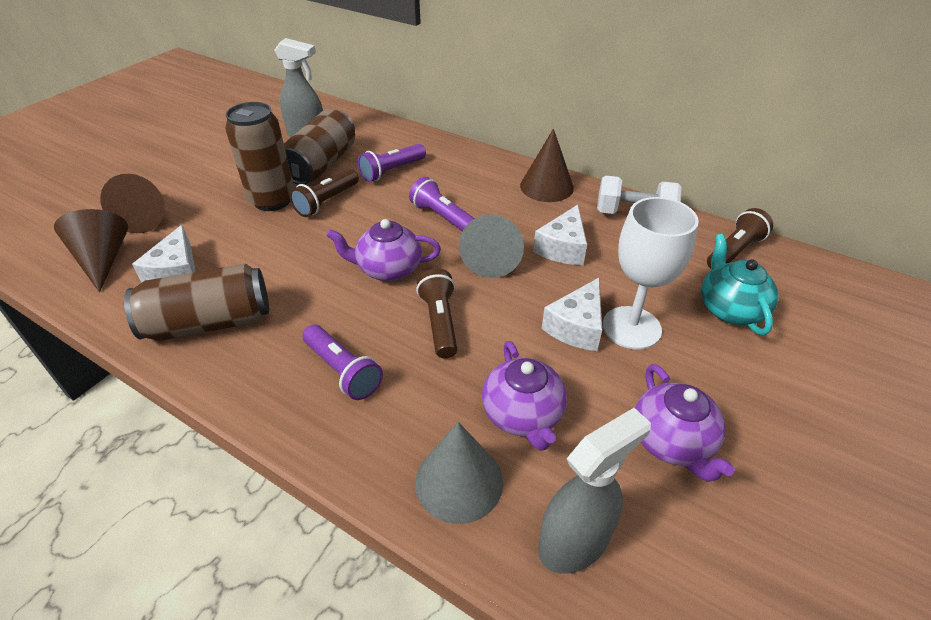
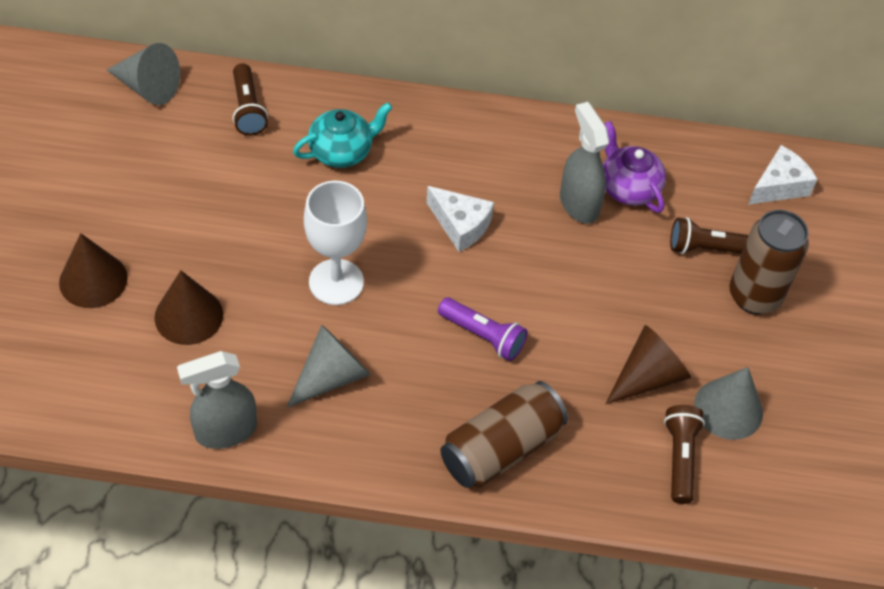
brown can: 3 -> 2
grey cone: 2 -> 3
purple flashlight: 3 -> 1
purple teapot: 3 -> 1
white cheese: 3 -> 2
white dumbbell: 1 -> 0

